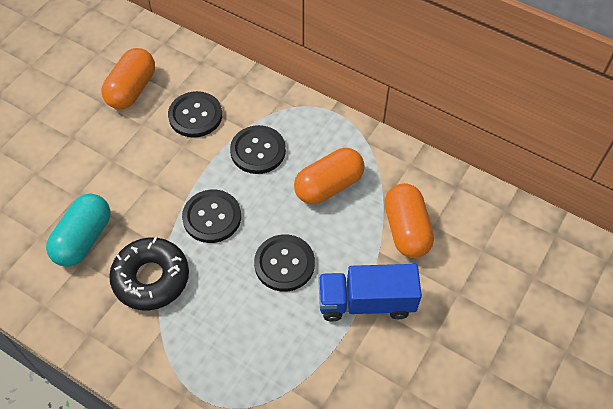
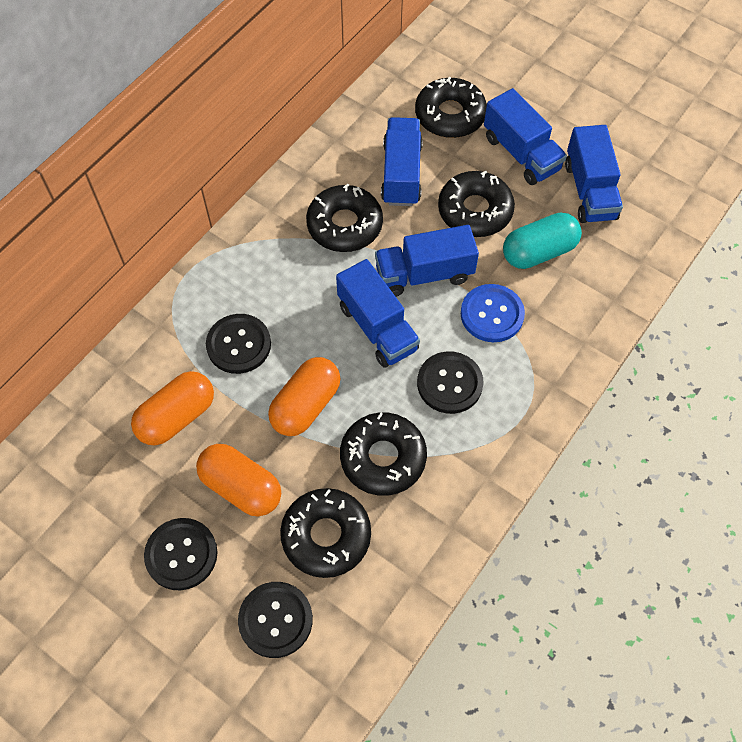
black donut: 1 -> 5
blue button: 0 -> 1
blue truck: 1 -> 5

